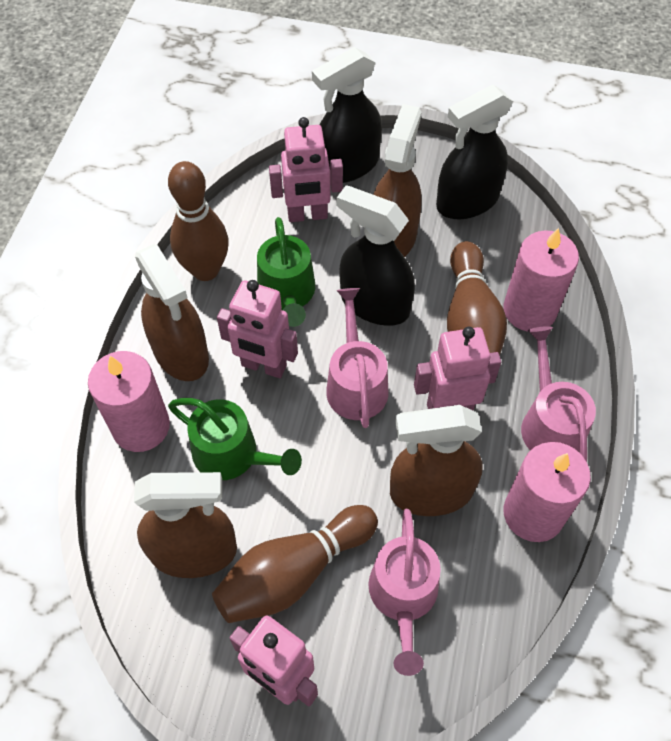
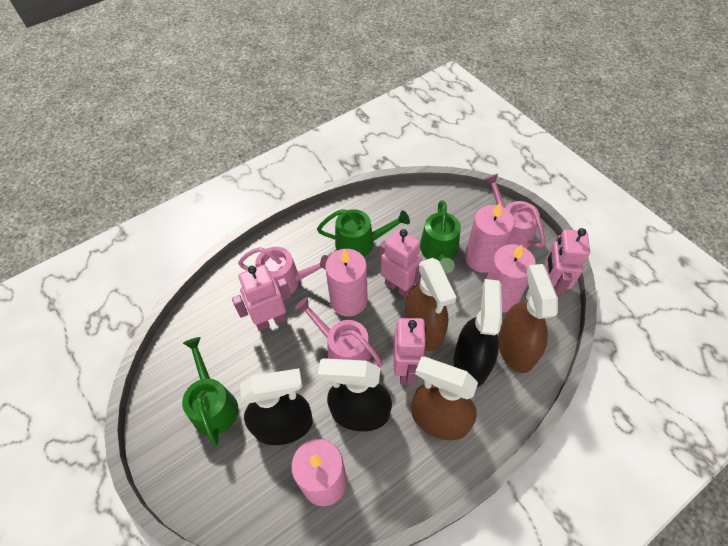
brown bowling pin: 3 -> 0
brown spray bottle: 4 -> 3
green watering can: 2 -> 3
pink candle: 3 -> 4

